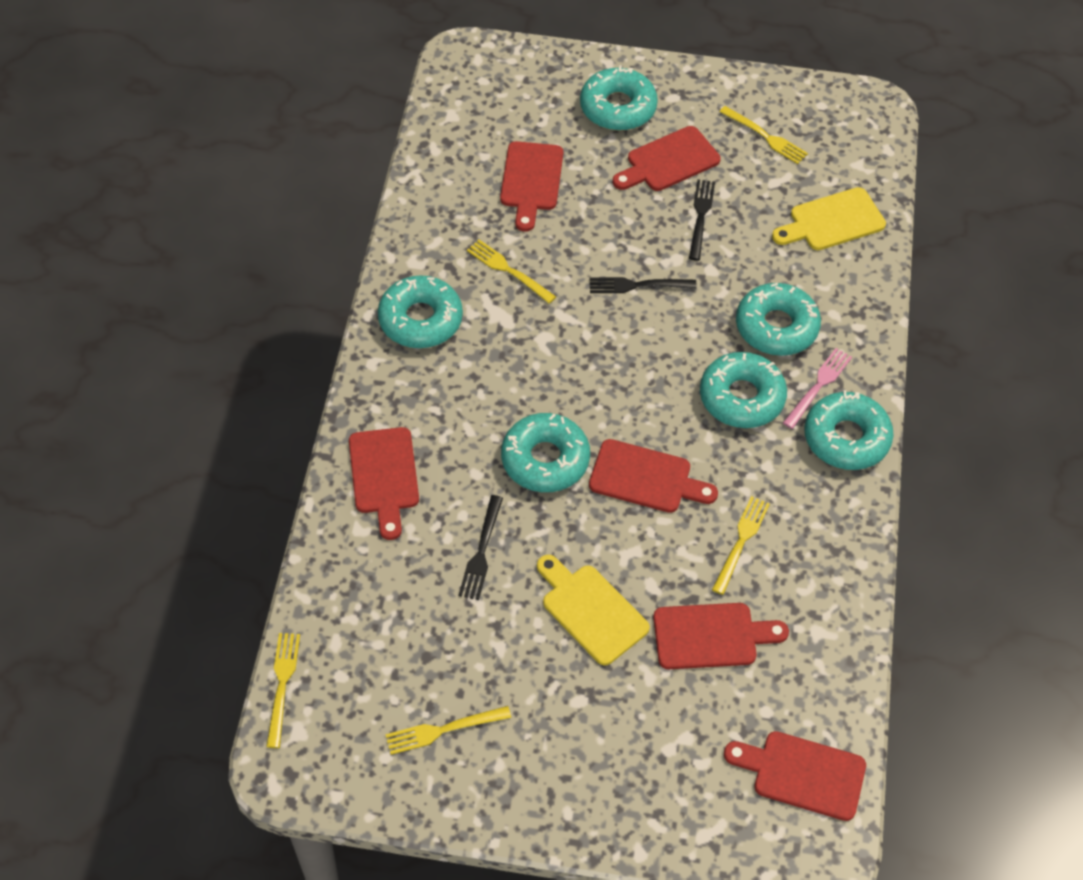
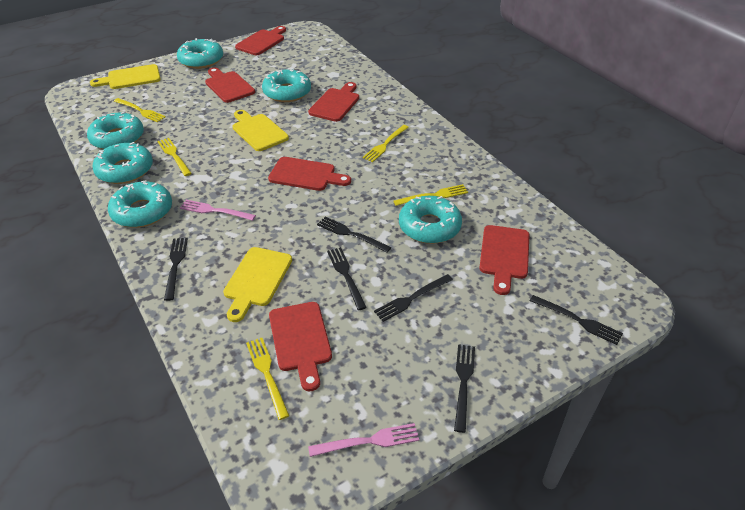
black fork: 3 -> 6
pink fork: 1 -> 2
yellow cutting board: 2 -> 3

